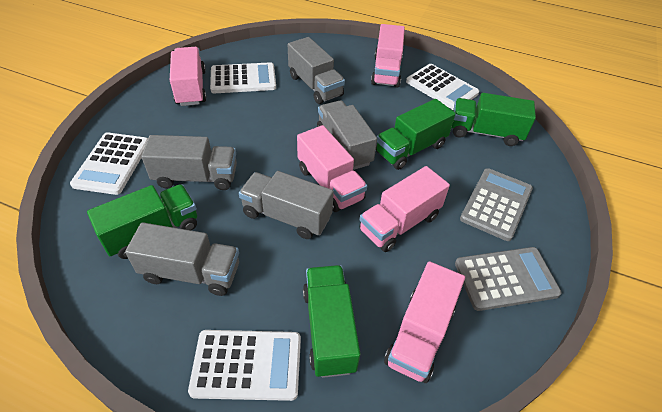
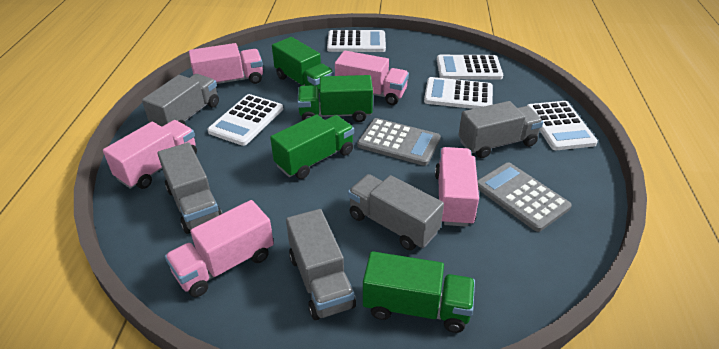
white calculator: 4 -> 5

